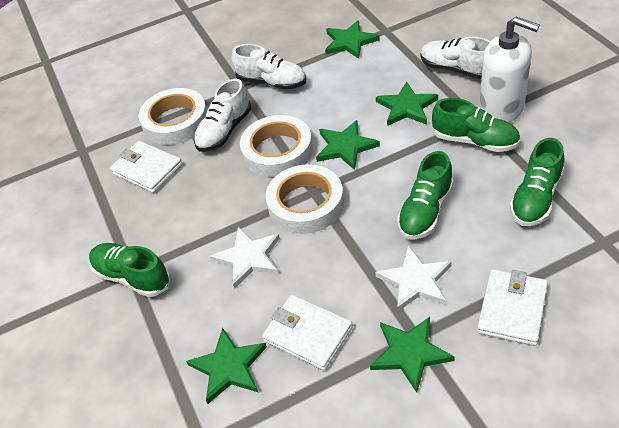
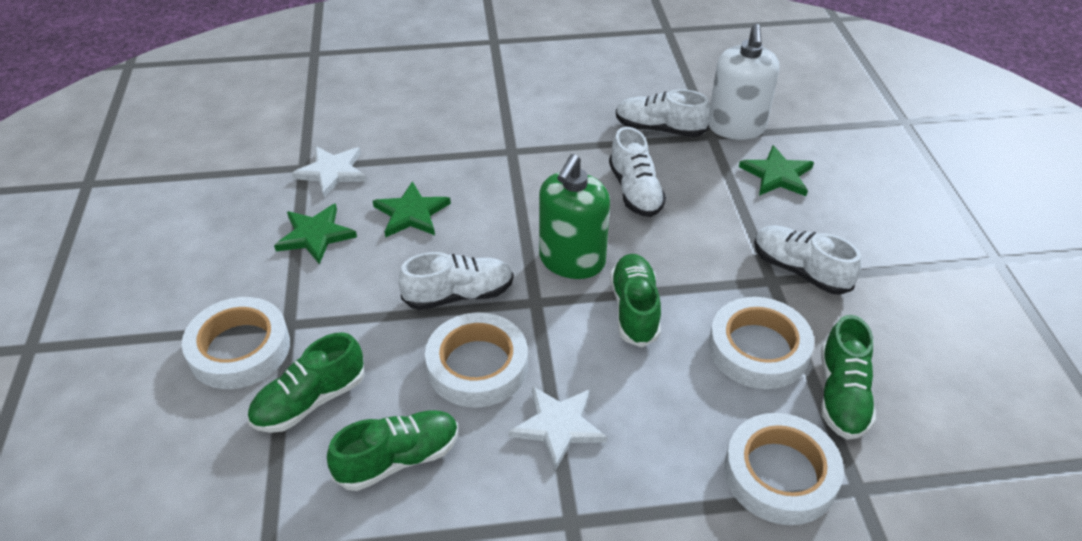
green soap dispenser: 0 -> 1
green star: 5 -> 3
white shoe: 3 -> 4
white tape: 3 -> 4
white wallet: 3 -> 0

